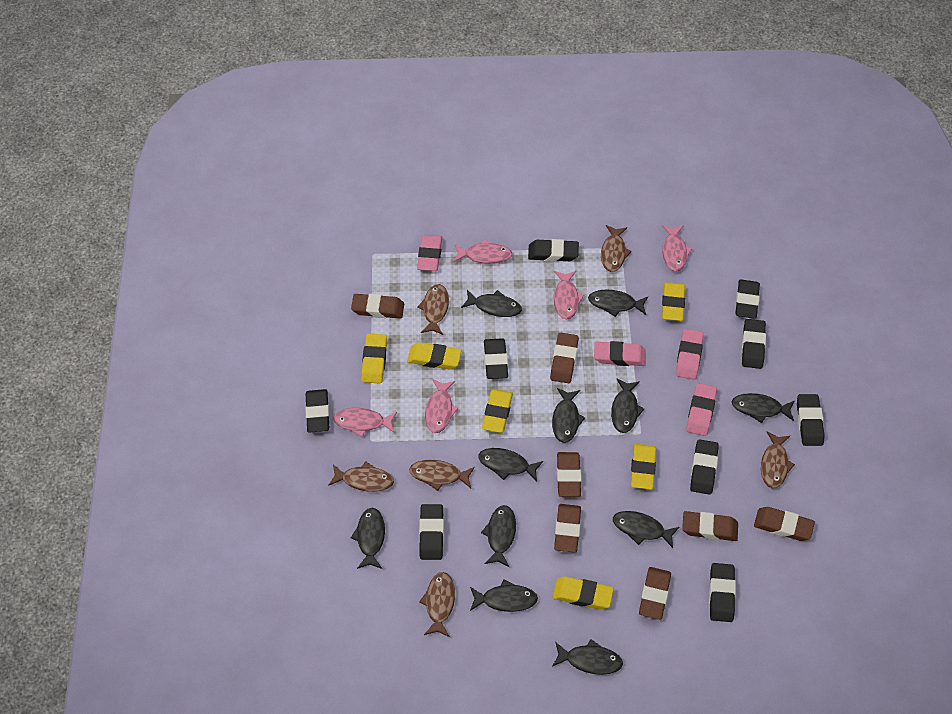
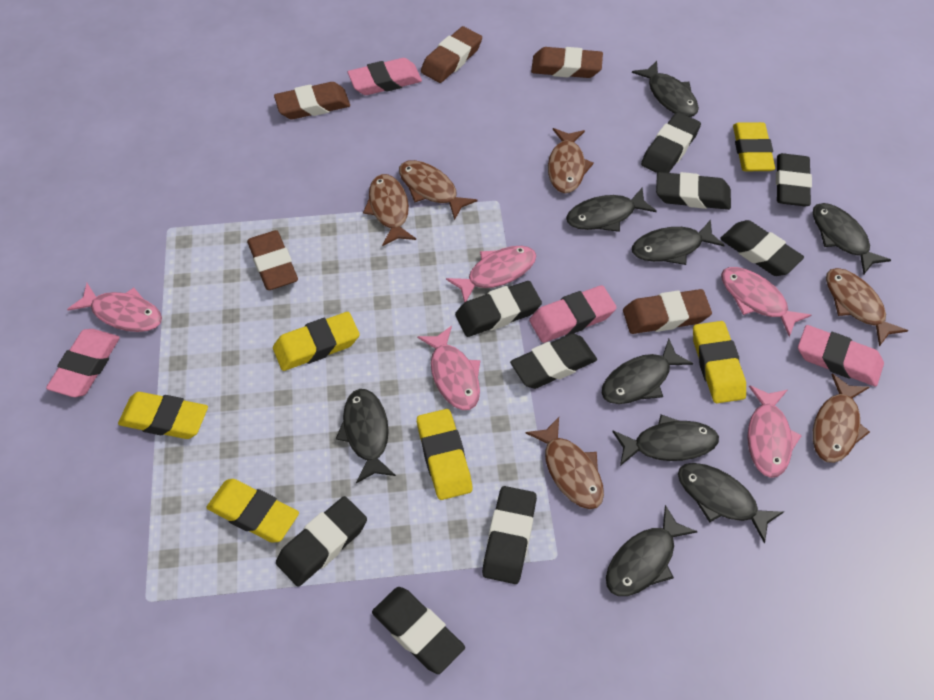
black fish: 11 -> 9
brown eraser: 7 -> 5

